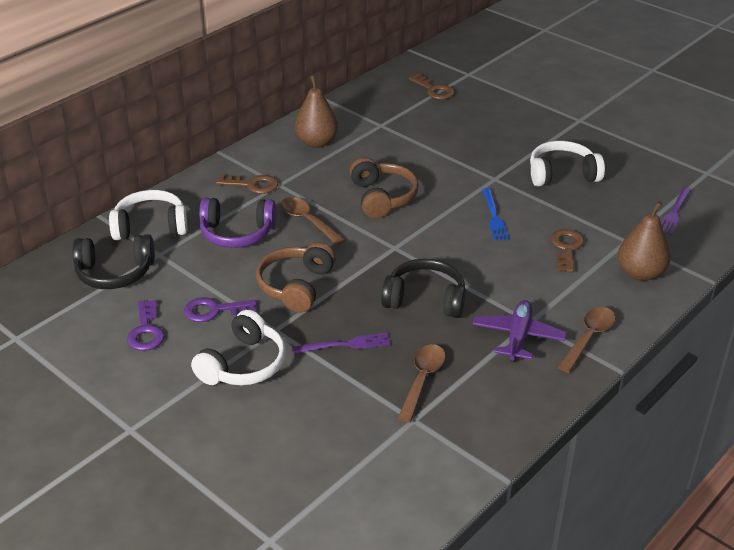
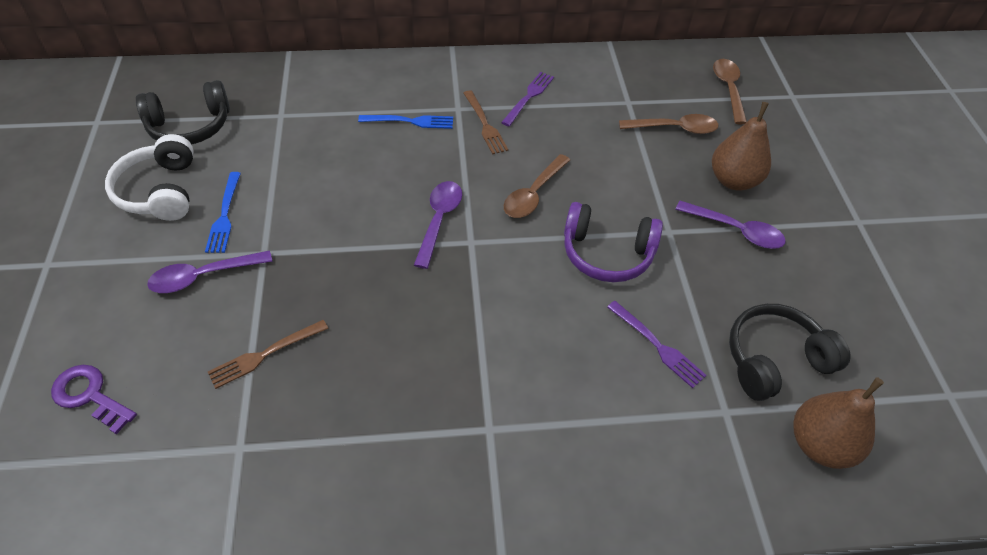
blue fork: 1 -> 2
brown fork: 0 -> 2
brown headphones: 2 -> 0
brown key: 3 -> 0
purple key: 2 -> 1
purple plane: 1 -> 0
purple spoon: 0 -> 3
white headphones: 3 -> 1

